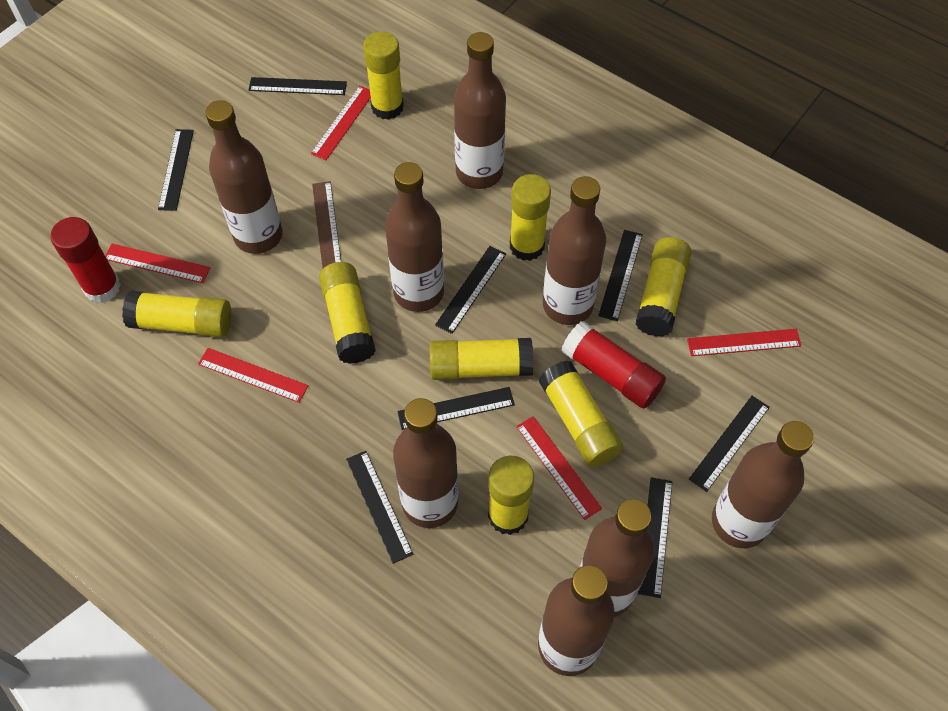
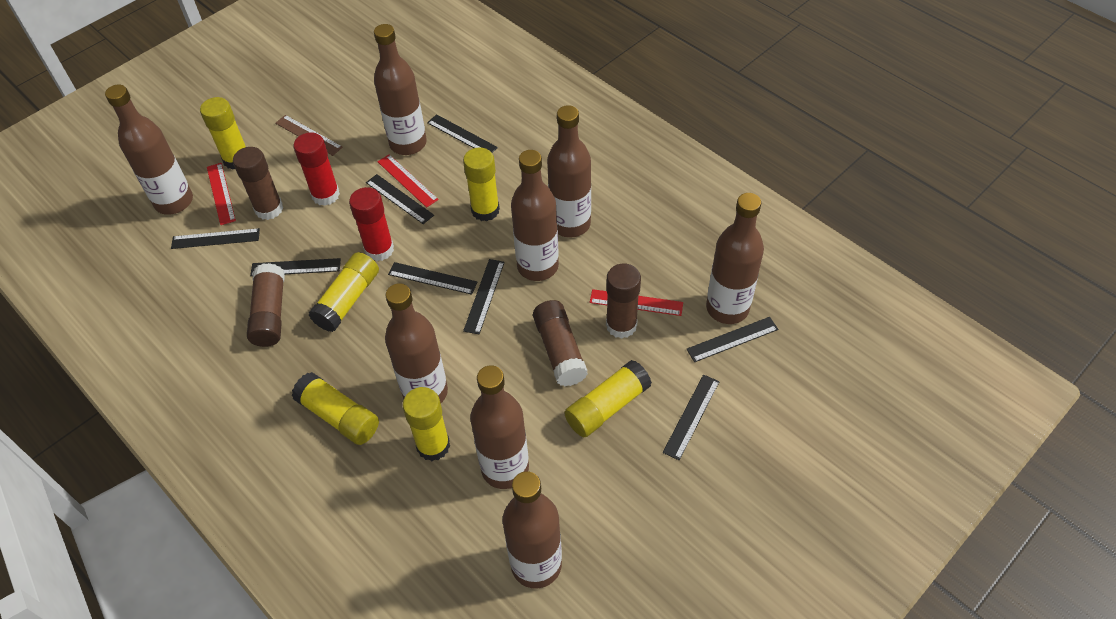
brown glue stick: 0 -> 4
red ruler: 5 -> 3
yellow glue stick: 8 -> 6

